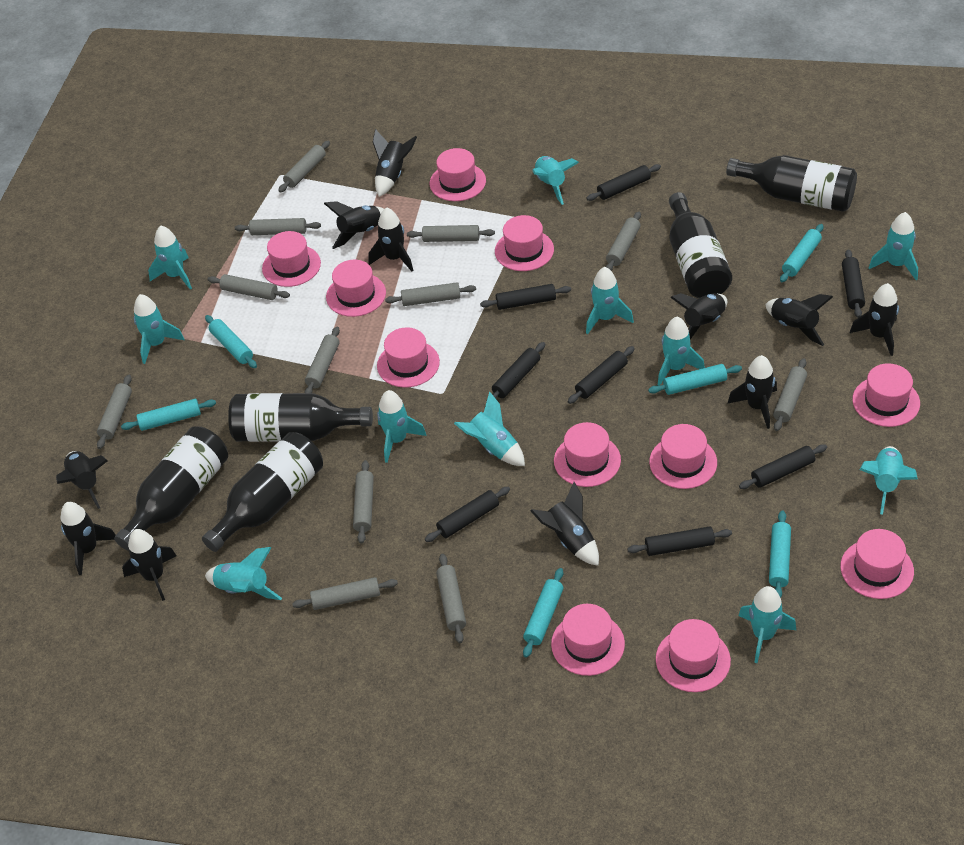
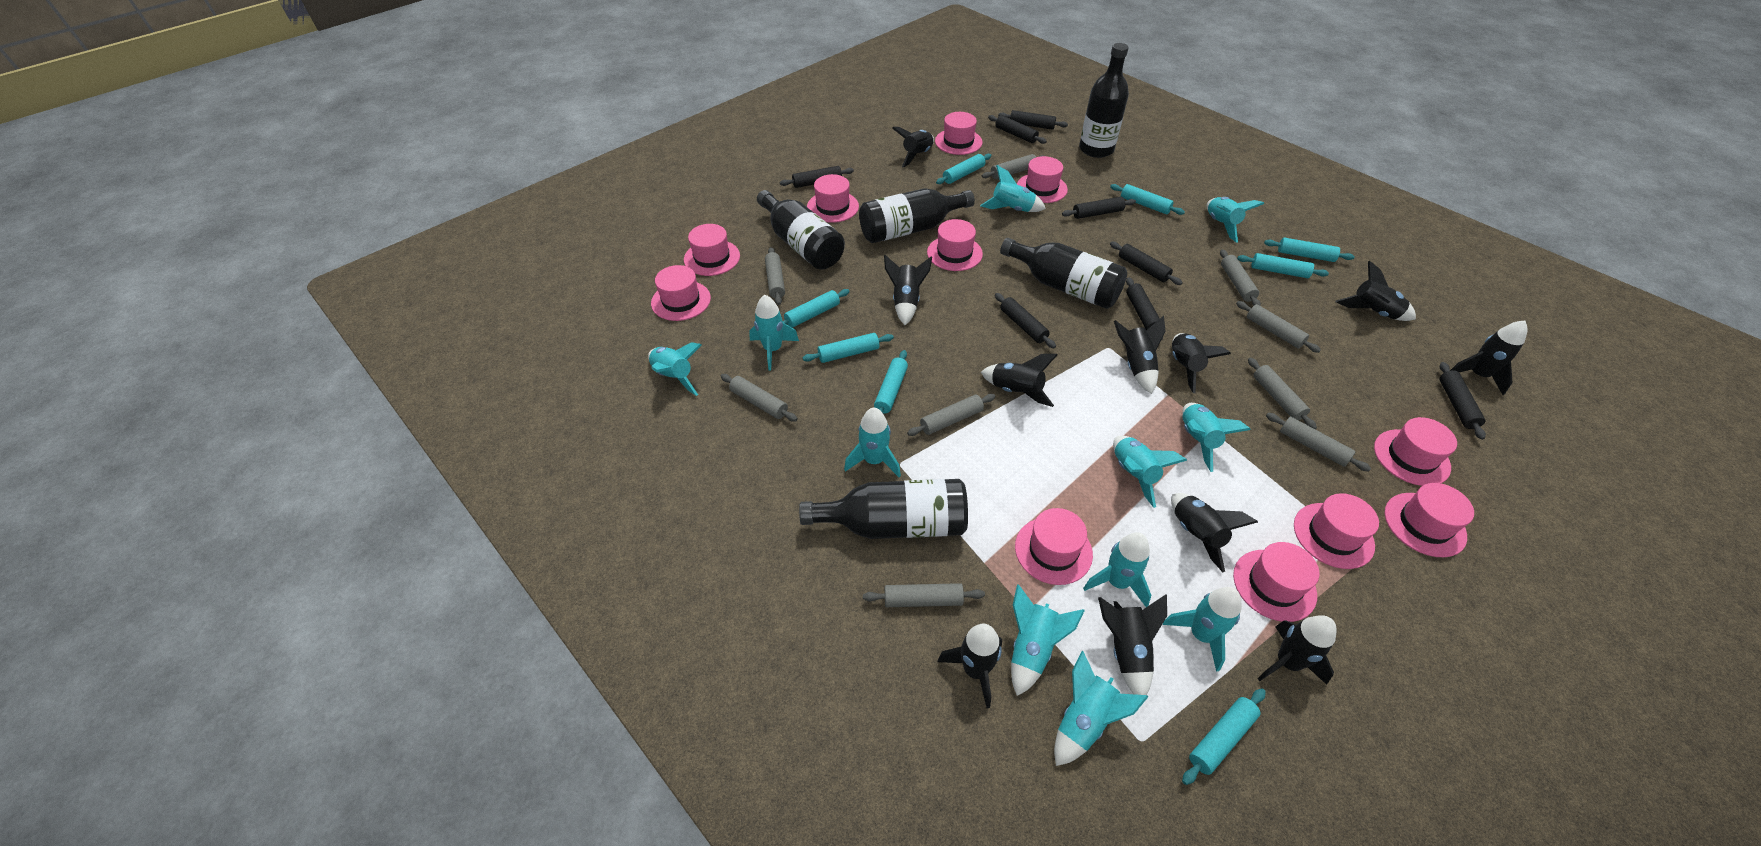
grey rolling pin: 12 -> 9
turquoise rolling pin: 6 -> 8

